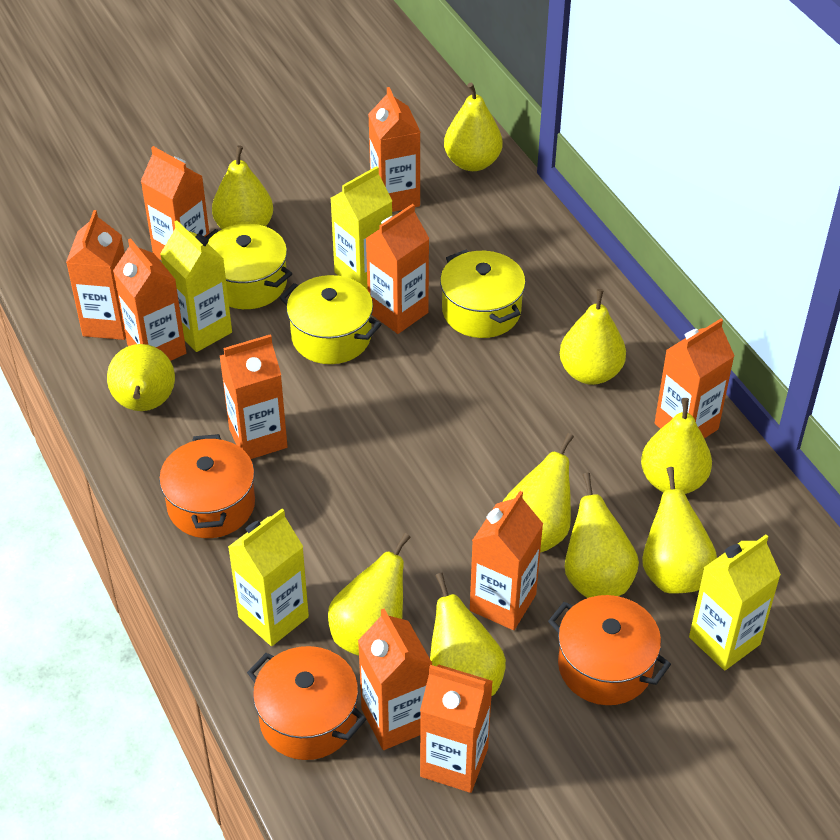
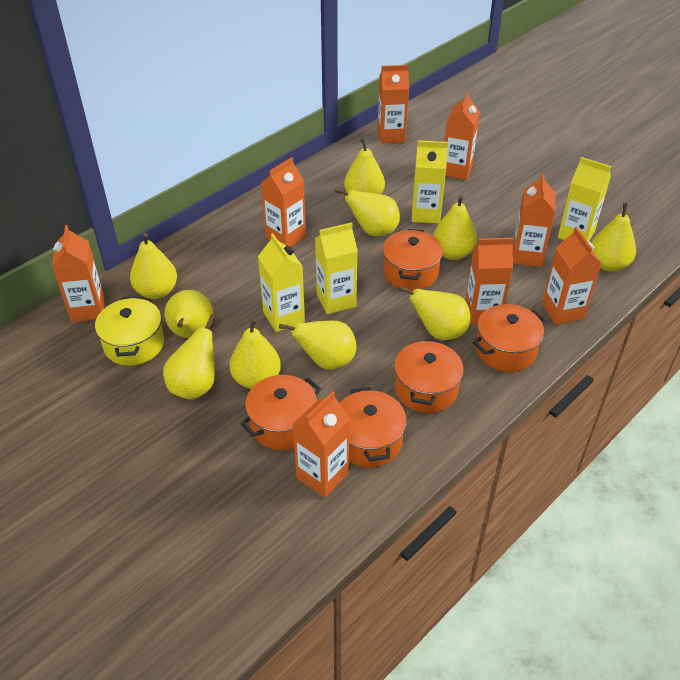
orange carton: 10 -> 8
orange pot: 3 -> 5
yellow pot: 3 -> 1

